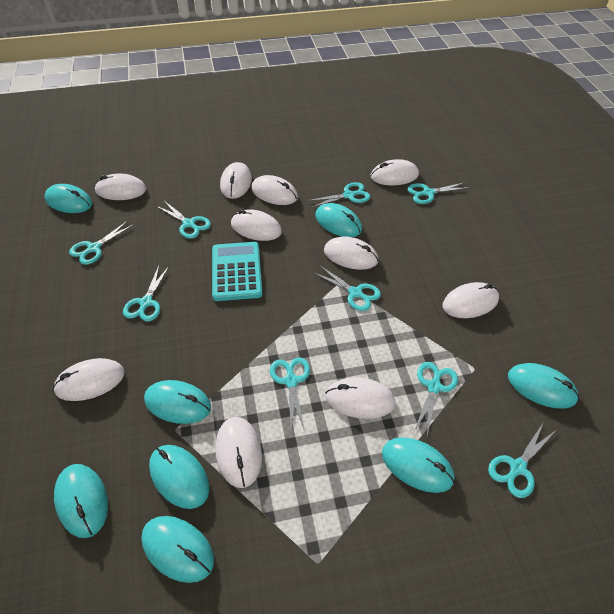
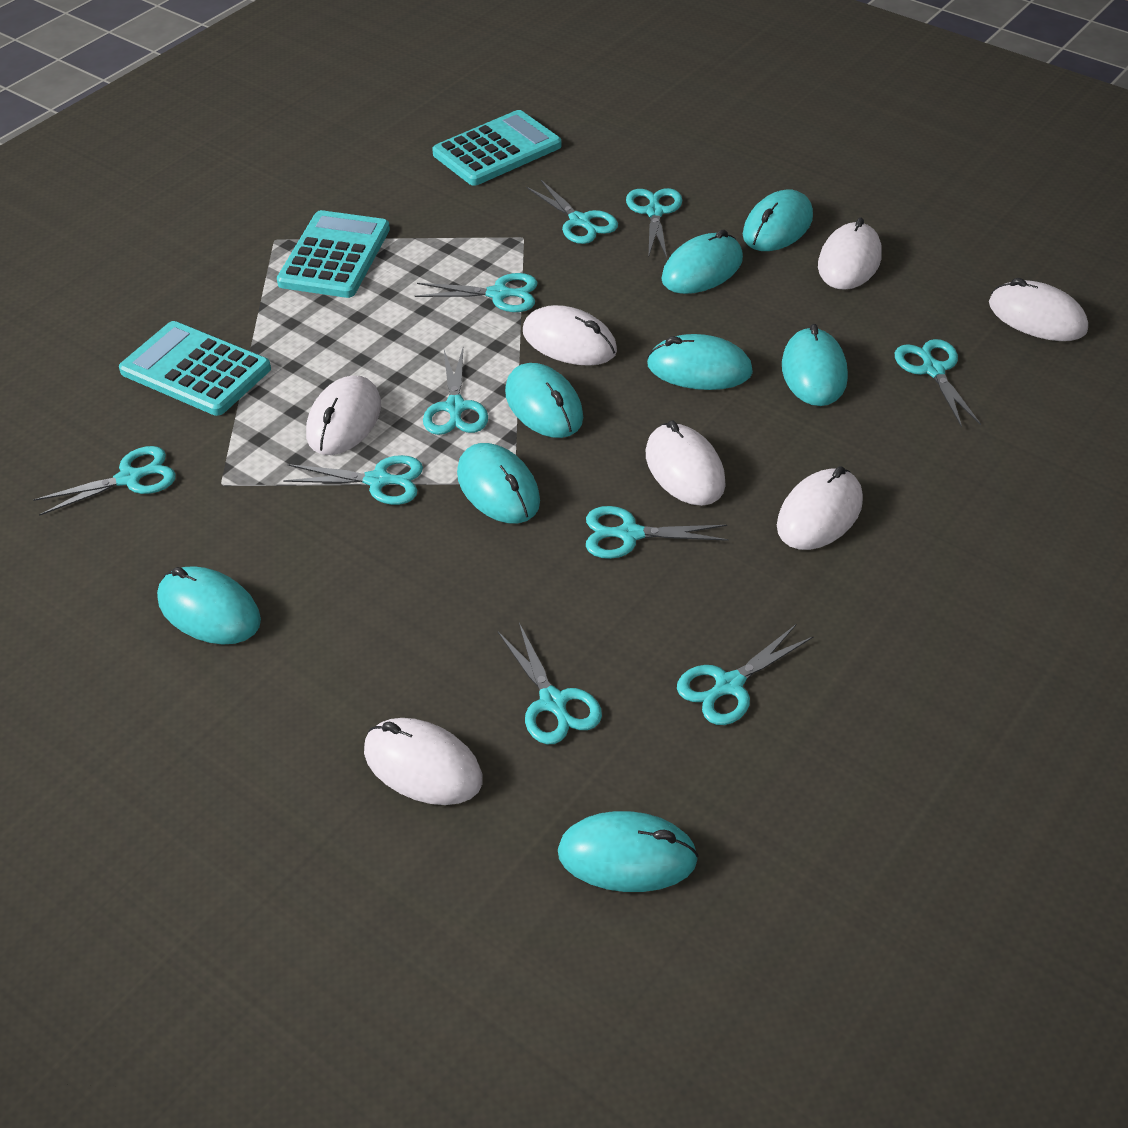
turquoise calculator: 1 -> 3
turquoise scissors: 9 -> 10
white mouse: 10 -> 7

